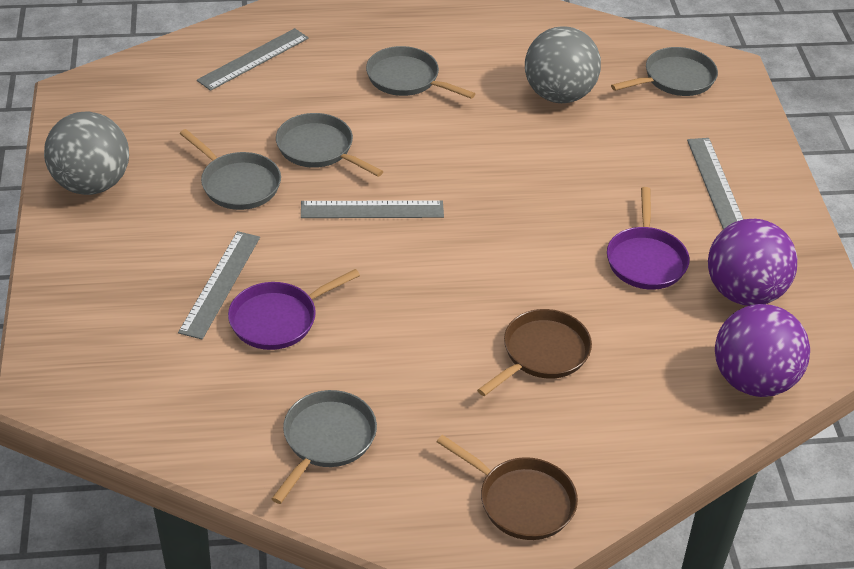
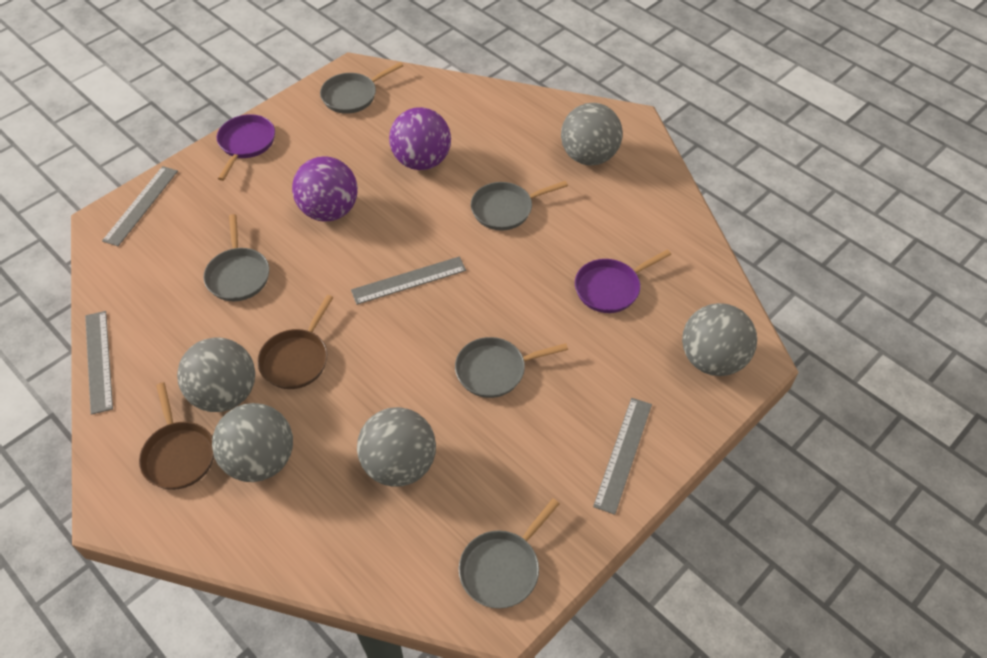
grey ball: 2 -> 5

